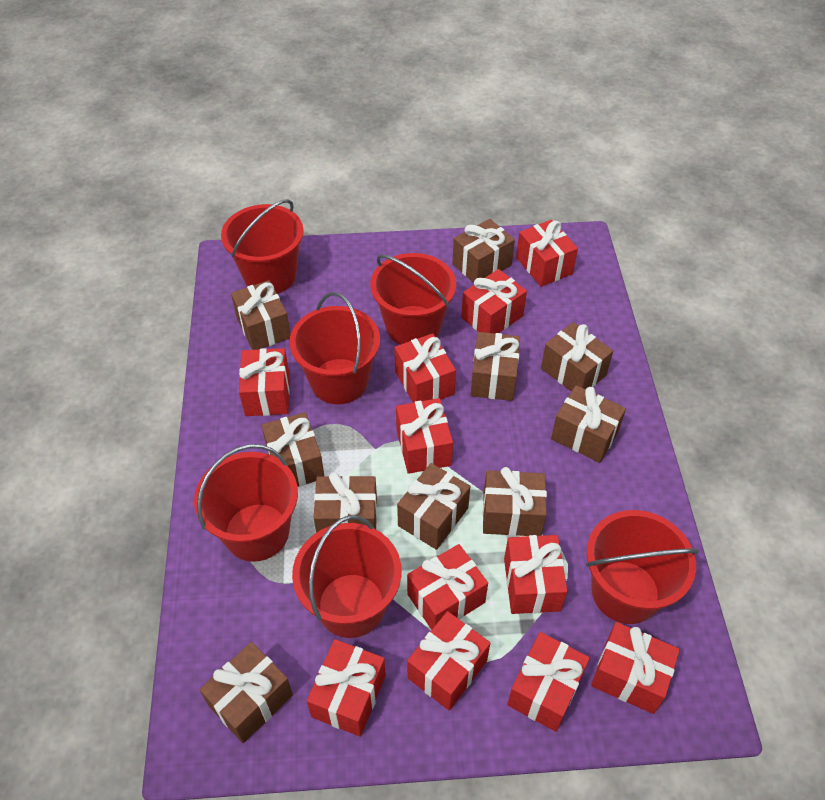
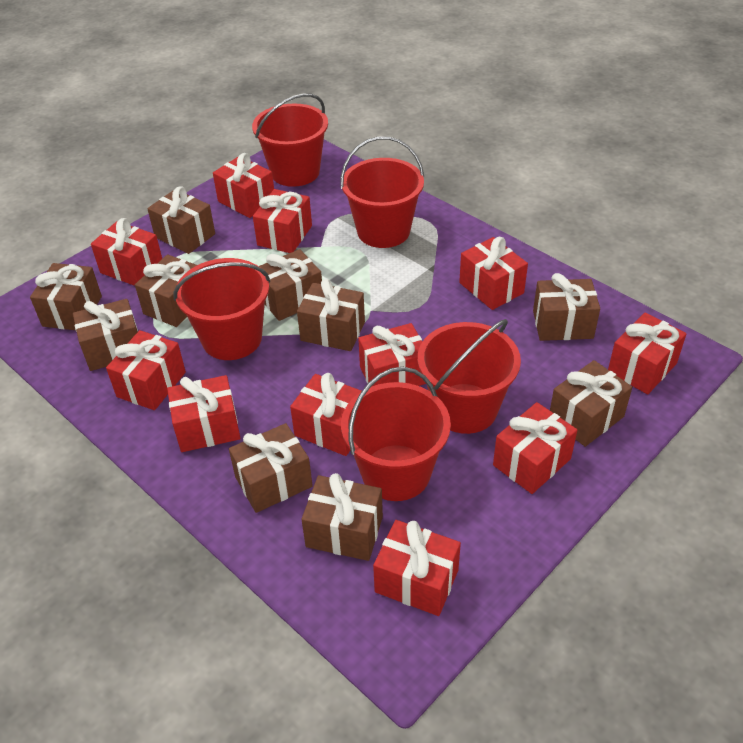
red bucket: 6 -> 5

